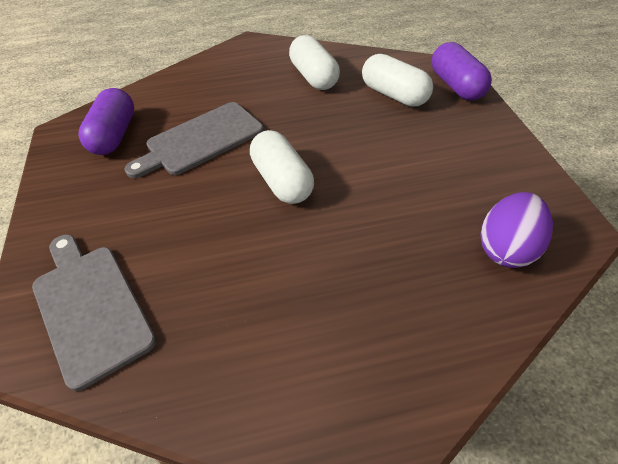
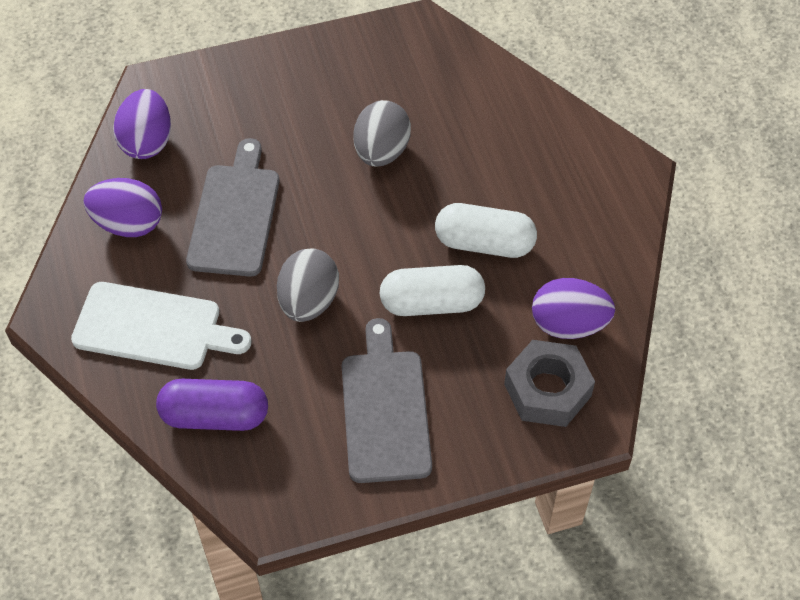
grey egg: 0 -> 2
grey nut: 0 -> 1
purple capsule: 2 -> 1
purple egg: 1 -> 3
white capsule: 3 -> 2
white cutting board: 0 -> 1

